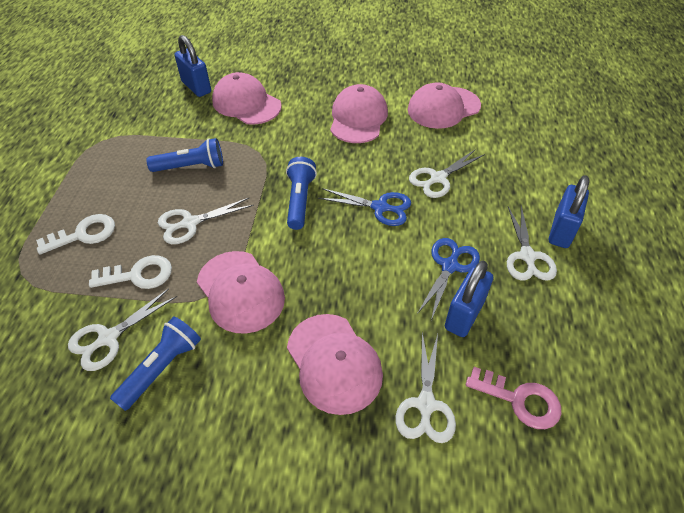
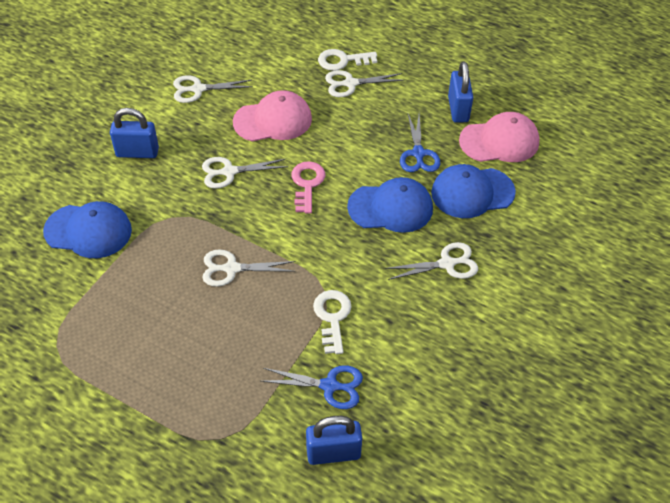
blue cap: 0 -> 3
blue flashlight: 3 -> 0
pink cap: 5 -> 2

